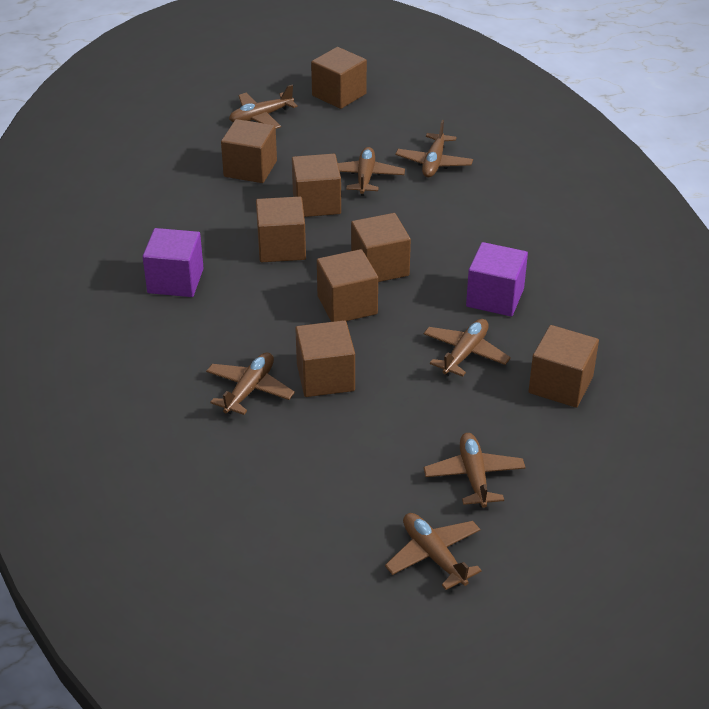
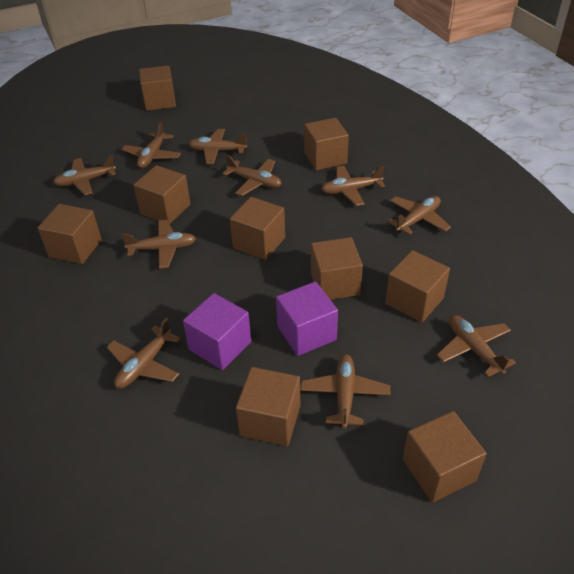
brown cube: 8 -> 9
brown plane: 7 -> 10

